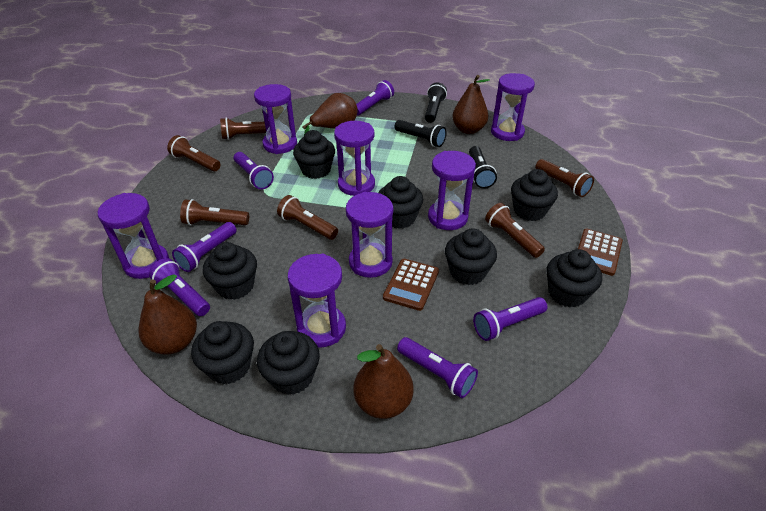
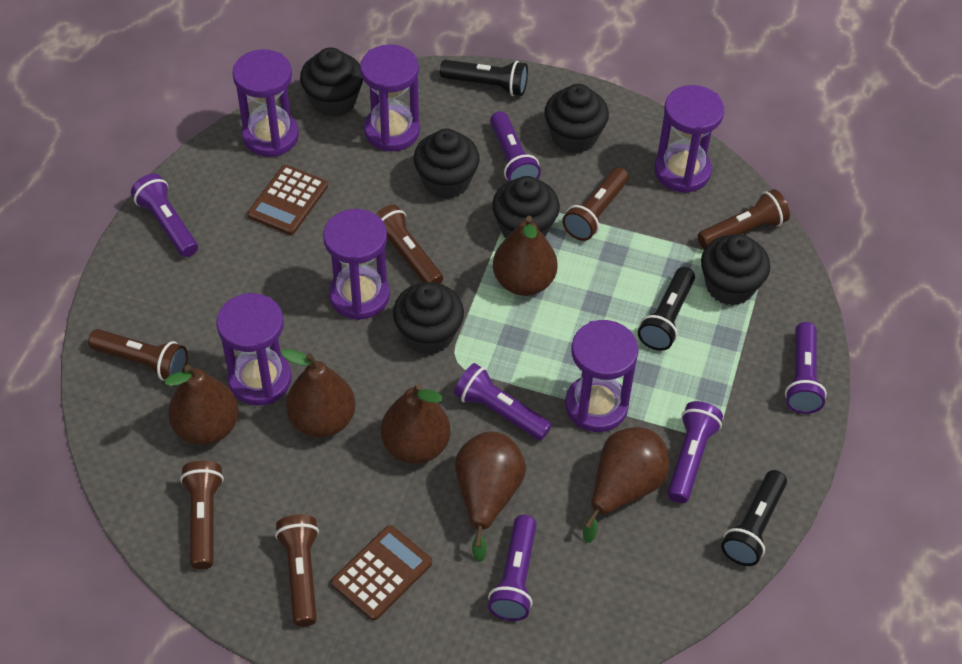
black cupcake: 8 -> 6
brown pear: 4 -> 6
purple hourglass: 7 -> 6

